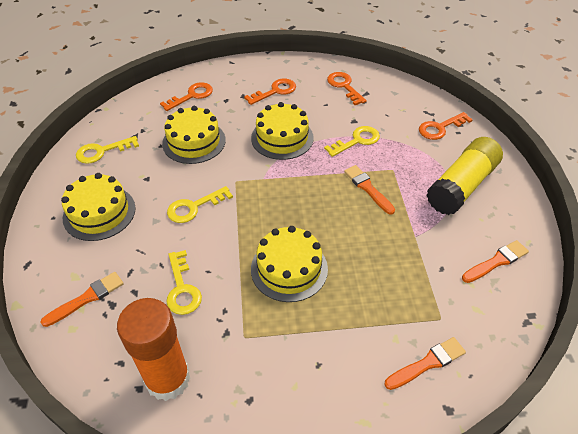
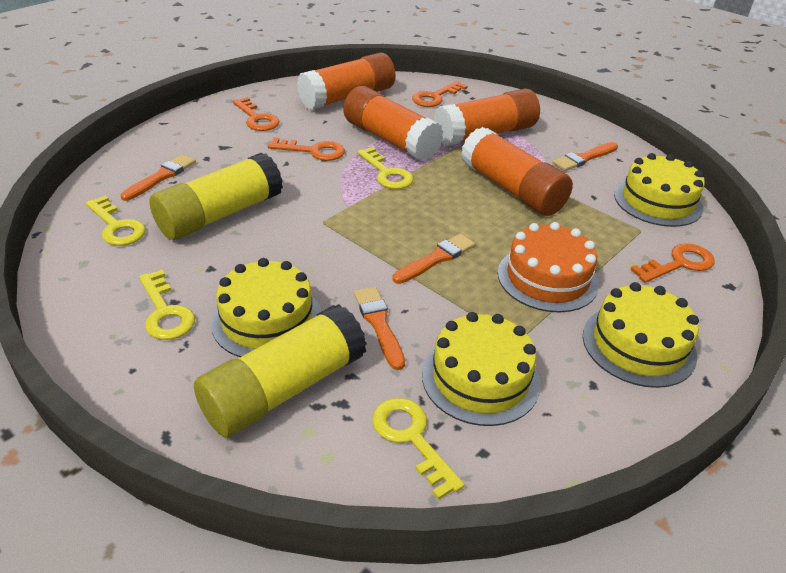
orange cake: 0 -> 1
orange glue stick: 1 -> 4
yellow glue stick: 1 -> 2

